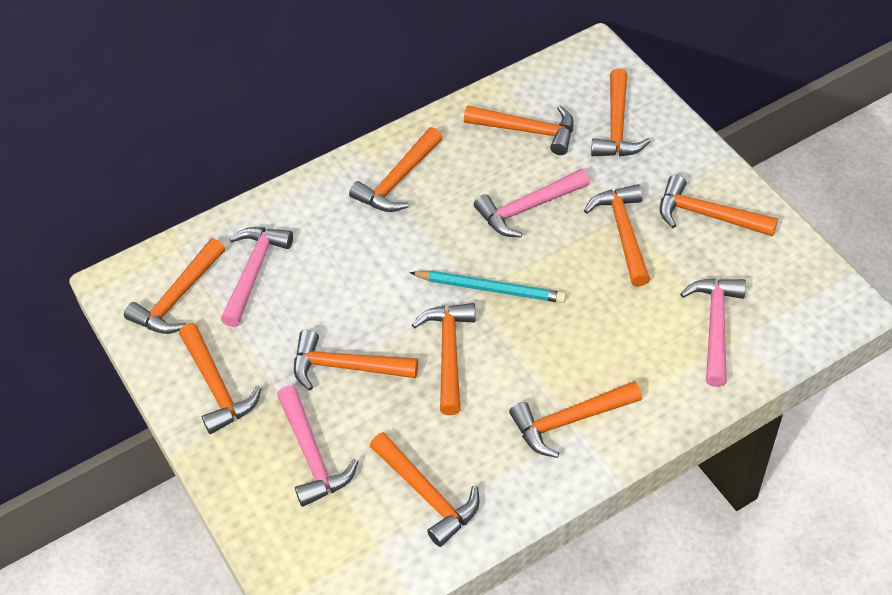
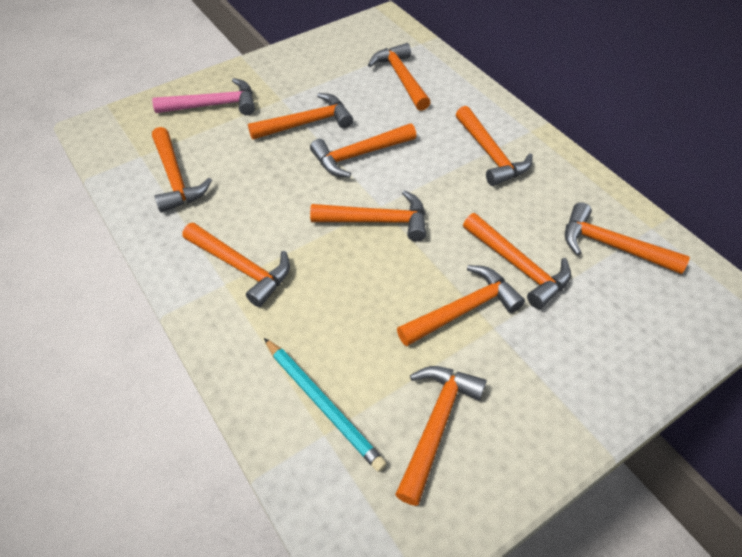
pink hammer: 4 -> 1

